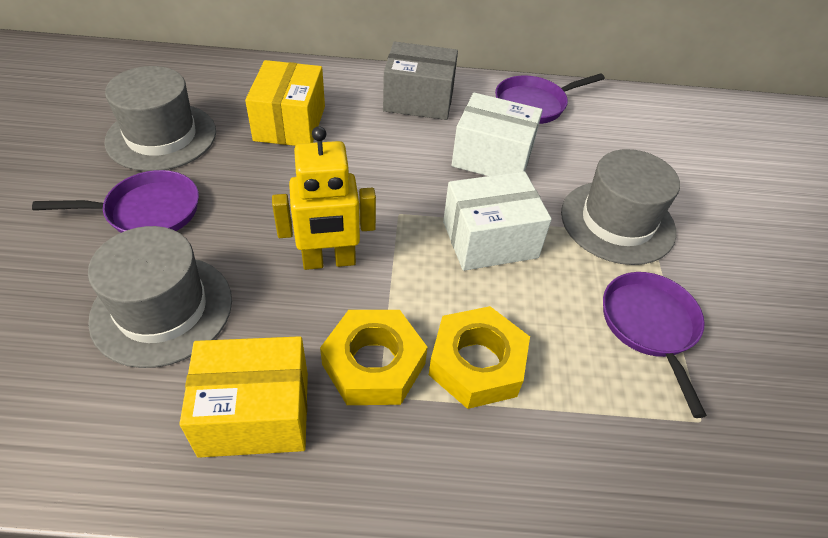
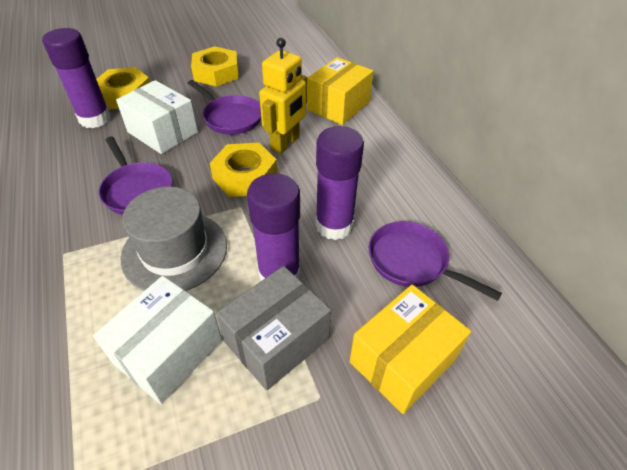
grey hat: 3 -> 1
purple glue stick: 0 -> 3
yellow nut: 2 -> 3

